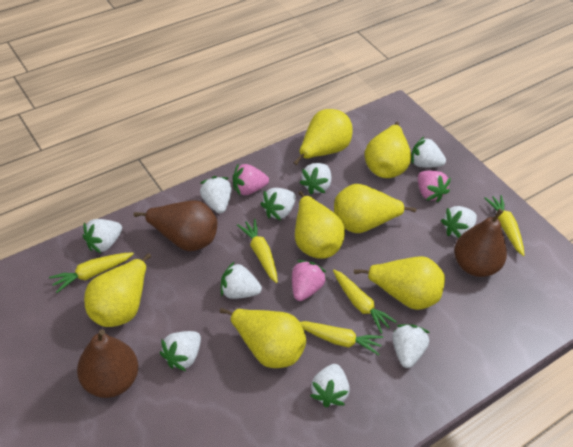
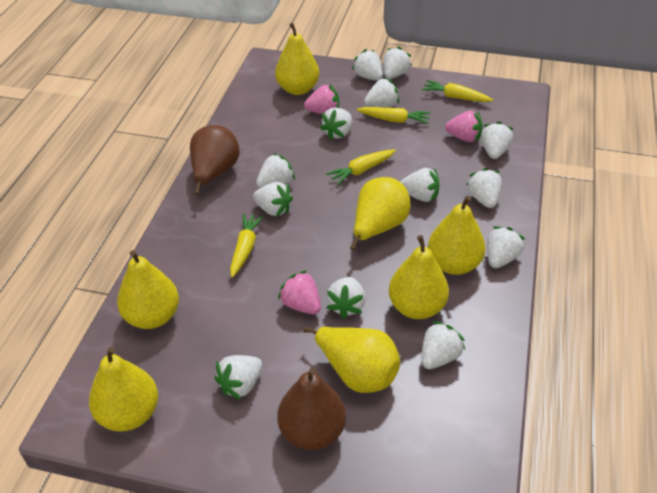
brown pear: 3 -> 2
white strawberry: 10 -> 13
yellow carrot: 5 -> 4

